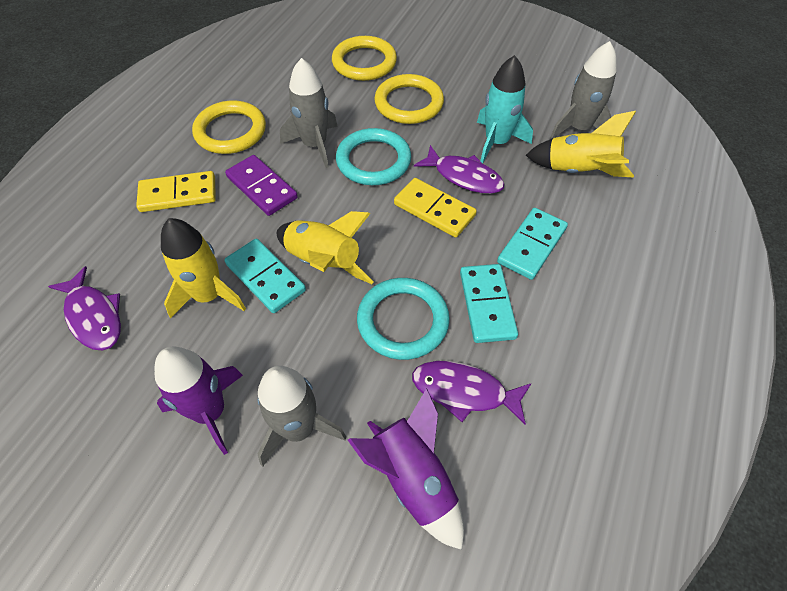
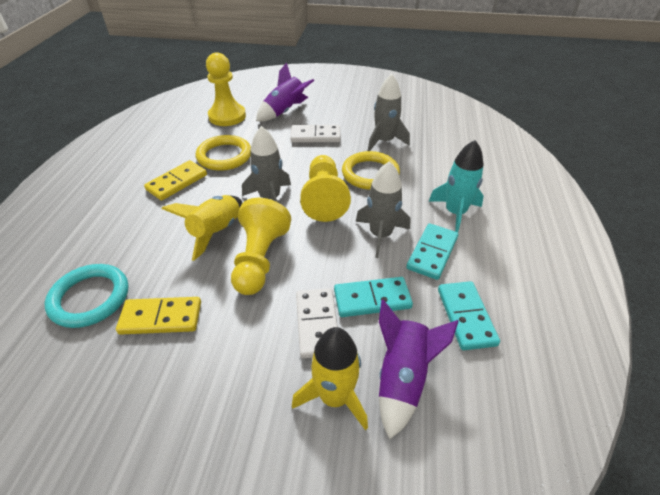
purple domino: 1 -> 0
purple fish: 3 -> 0
turquoise ring: 2 -> 1
white domino: 0 -> 2
yellow pawn: 0 -> 3
yellow ring: 3 -> 2
yellow rocket: 3 -> 2

